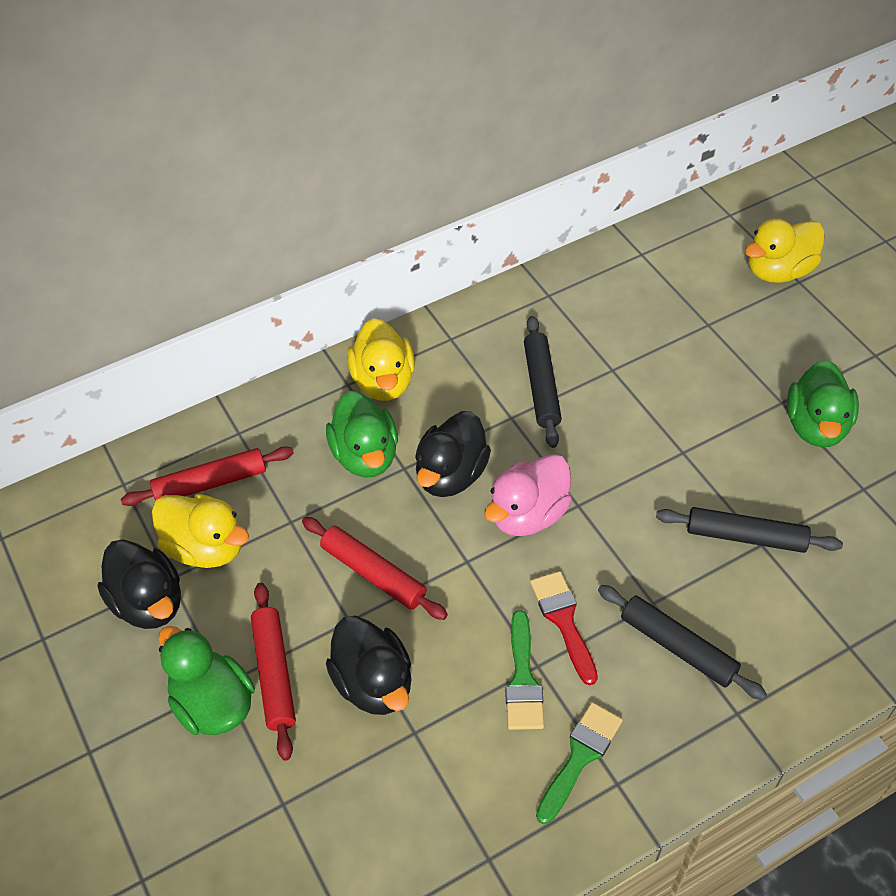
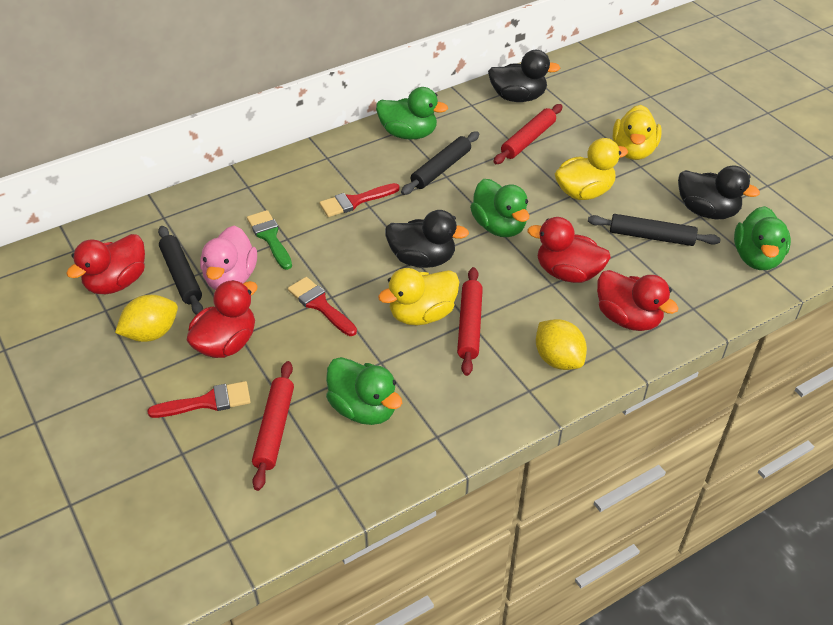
green brush: 2 -> 1
green duck: 3 -> 4
red brush: 1 -> 3
red duck: 0 -> 4
yellow lemon: 0 -> 2

